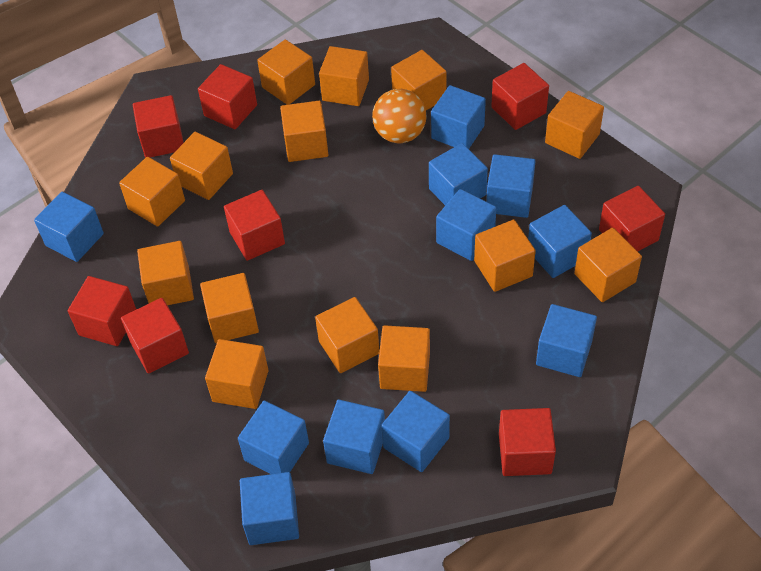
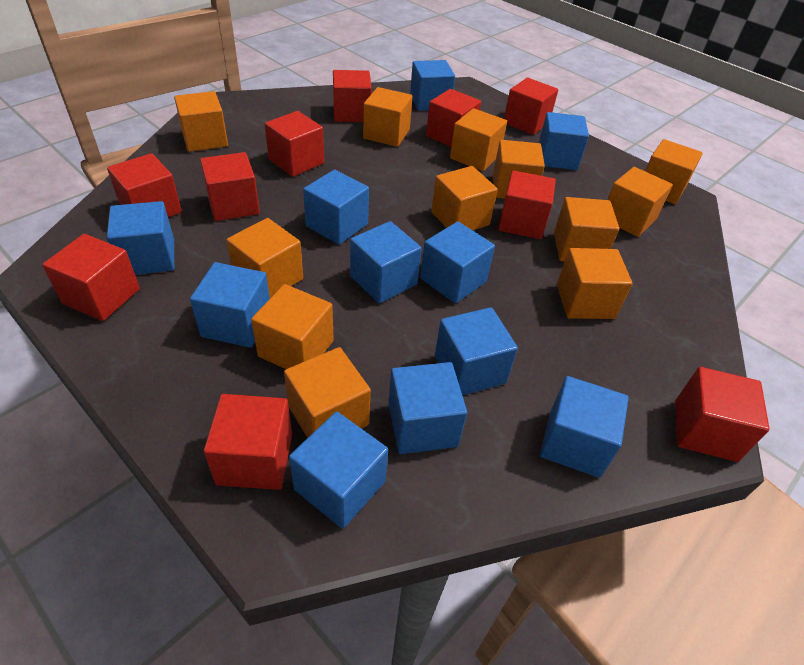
orange ball: 1 -> 0
orange cube: 14 -> 12
red cube: 8 -> 10

